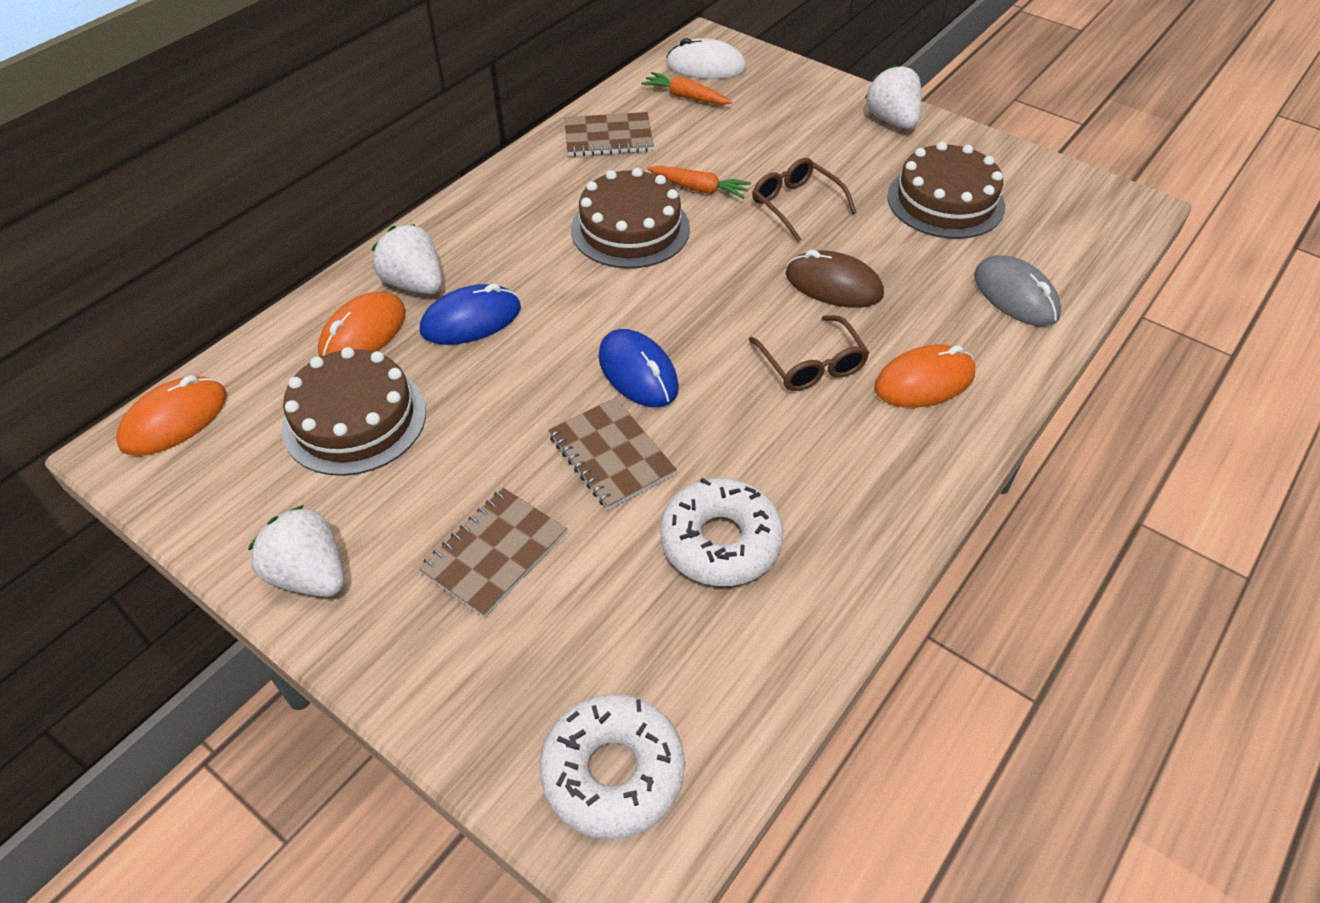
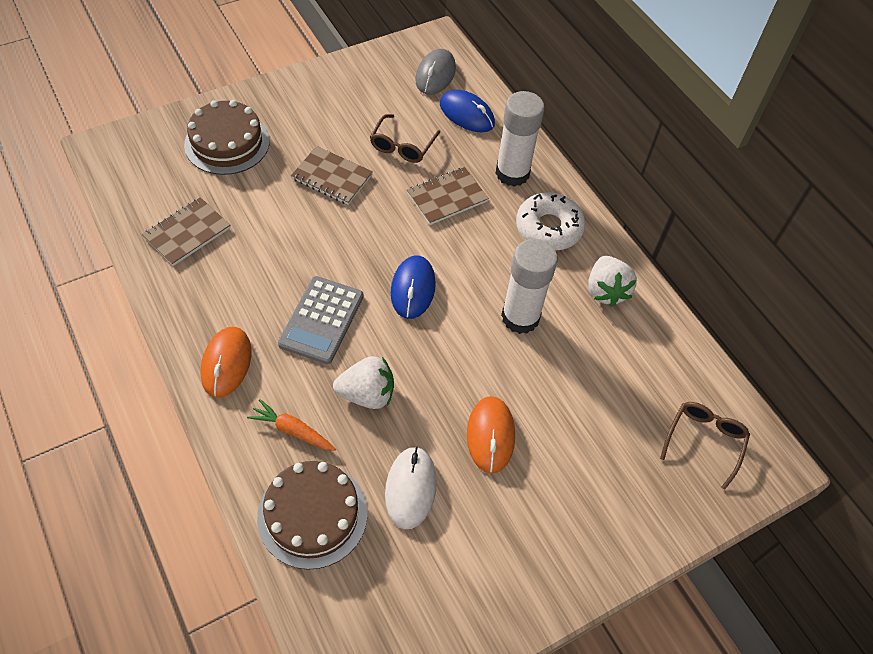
brown cake: 3 -> 2
brown mouse: 1 -> 0
grey calculator: 0 -> 1
orange carrot: 2 -> 1
orange mouse: 3 -> 2
white donut: 2 -> 1
white glue stick: 0 -> 2
white strawberry: 3 -> 2

